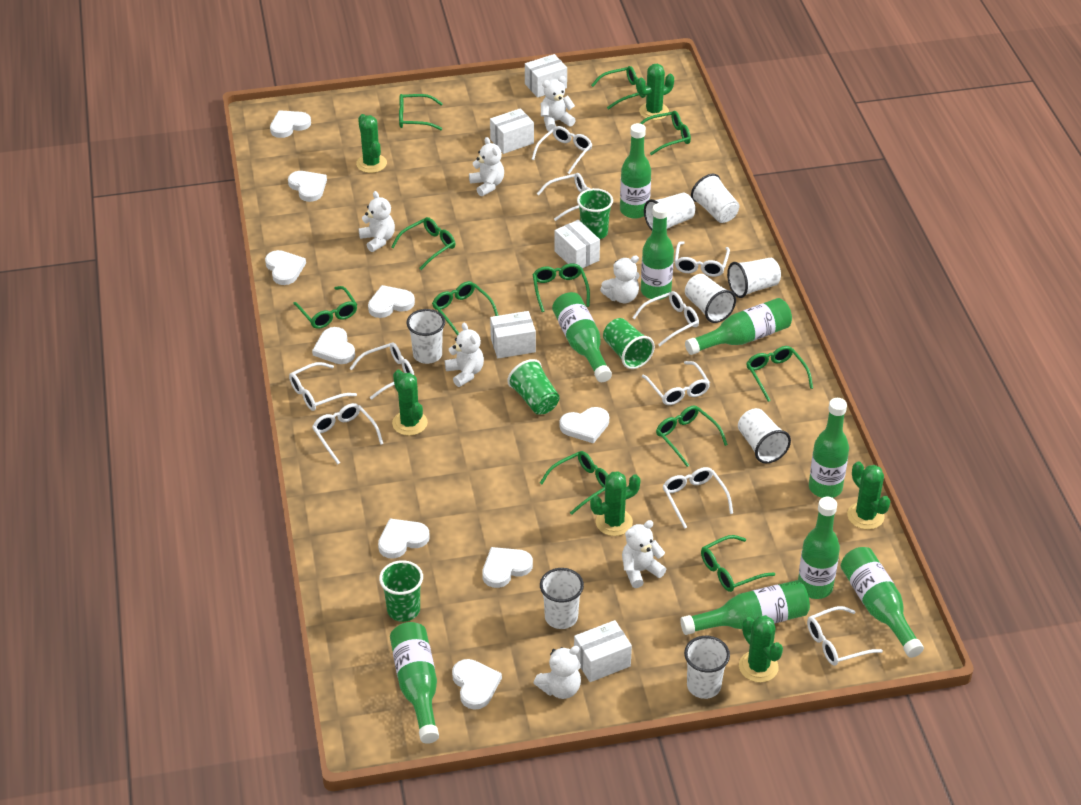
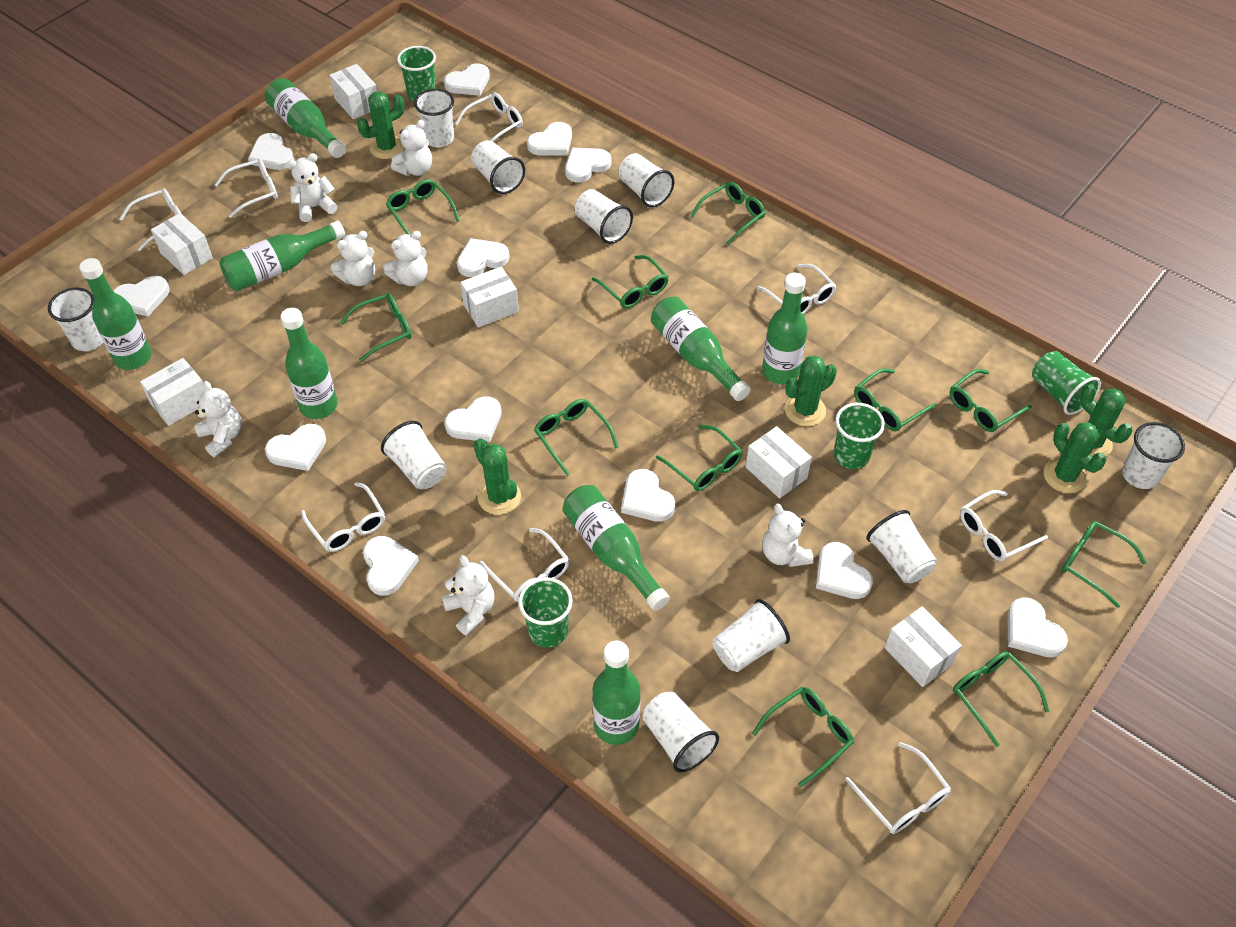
green bottle: 9 -> 8
green cactus: 6 -> 5
white box: 5 -> 6
white cup: 8 -> 10
white glasses: 10 -> 8
white heart: 9 -> 12

